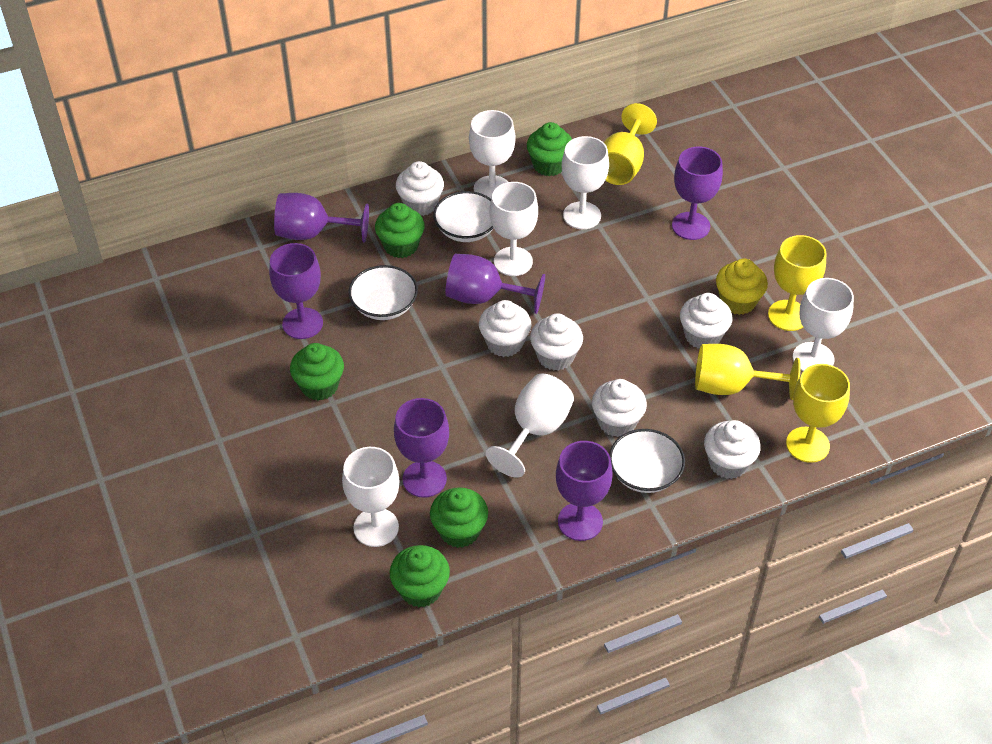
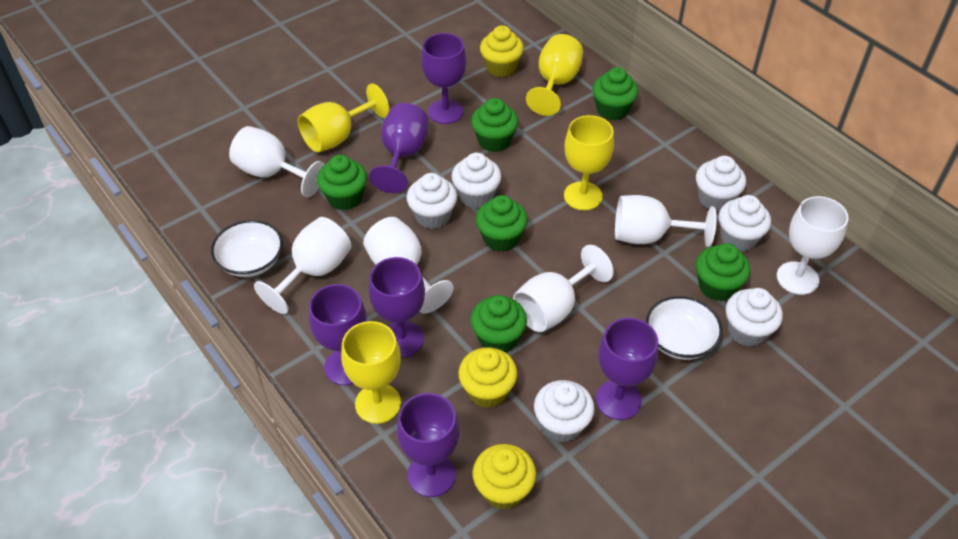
green cupcake: 5 -> 6
white bowl: 3 -> 2
yellow cupcake: 1 -> 3

